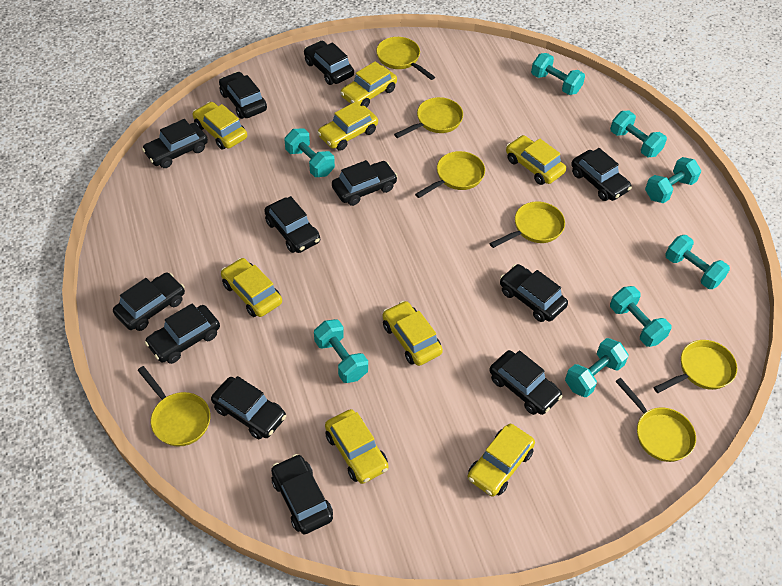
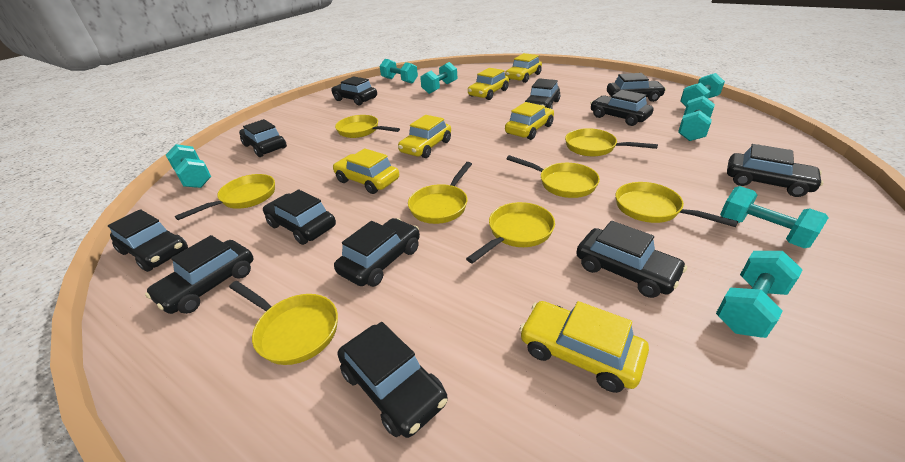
turquoise dumbbell: 8 -> 7
yellow car: 8 -> 6
yellow pan: 7 -> 8

